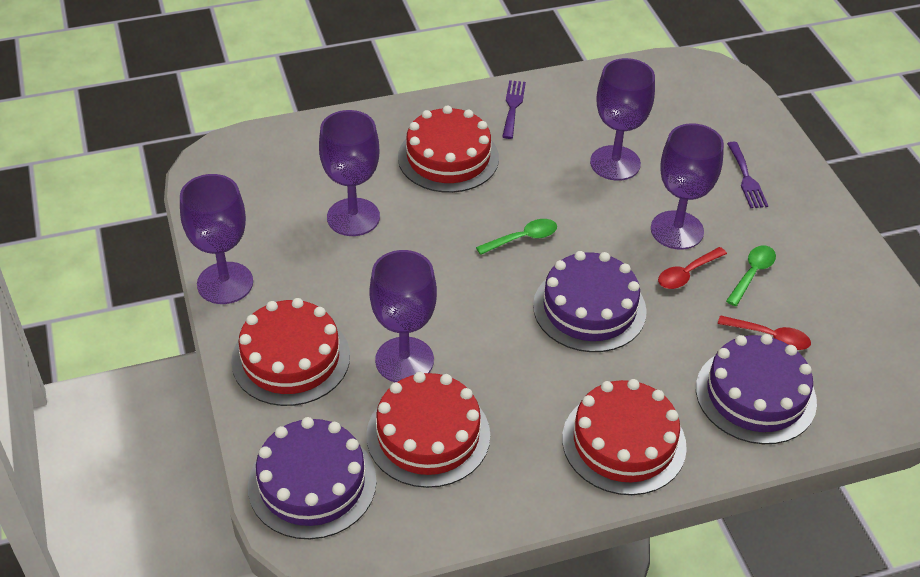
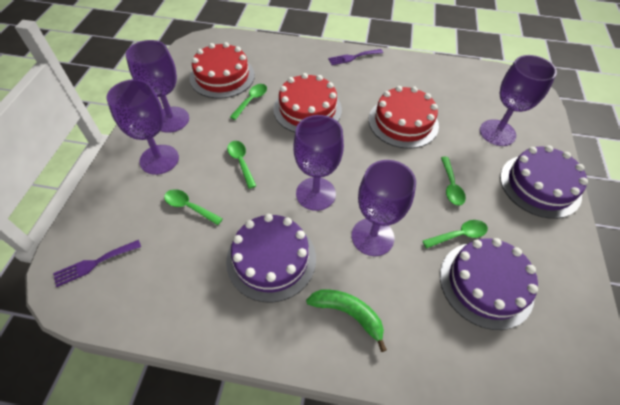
green banana: 0 -> 1
green spoon: 2 -> 5
red cake: 4 -> 3
red spoon: 2 -> 0

